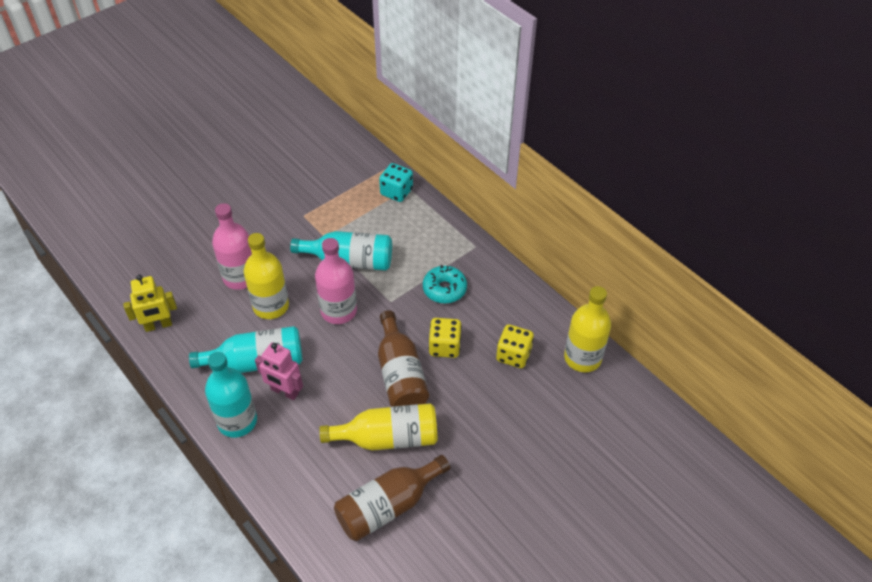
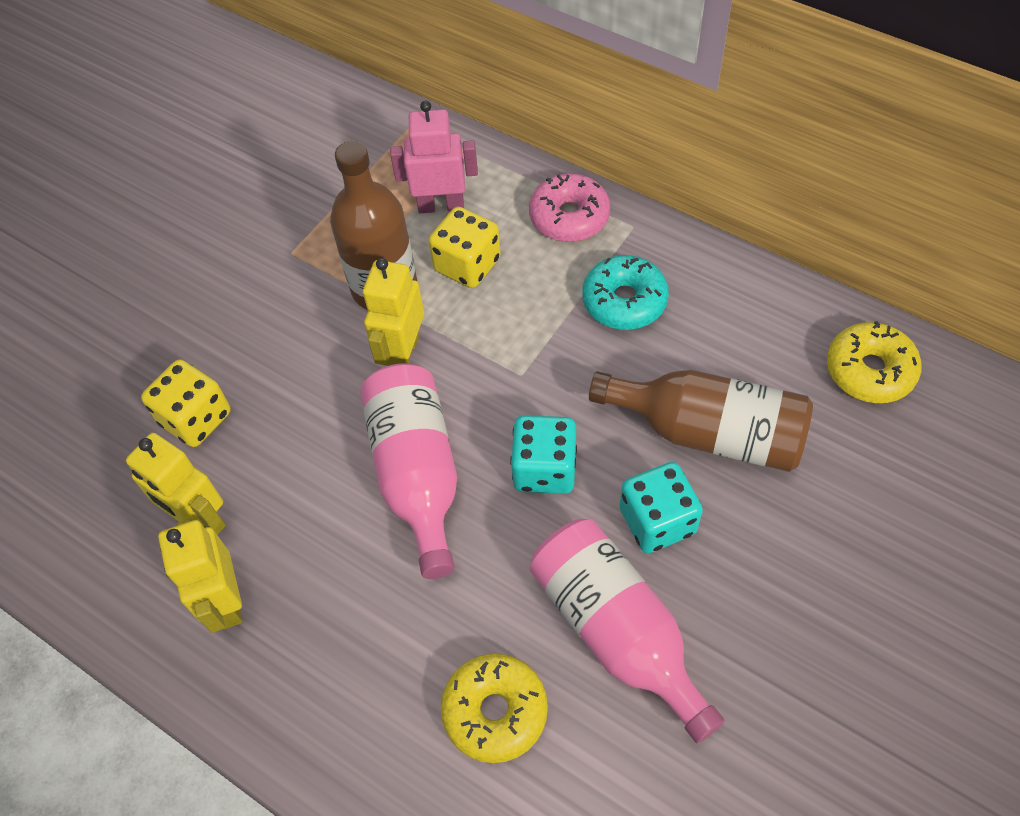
pink donut: 0 -> 1
turquoise bottle: 3 -> 0
turquoise dice: 1 -> 2
yellow bottle: 3 -> 0
yellow donut: 0 -> 2
yellow robot: 1 -> 3

